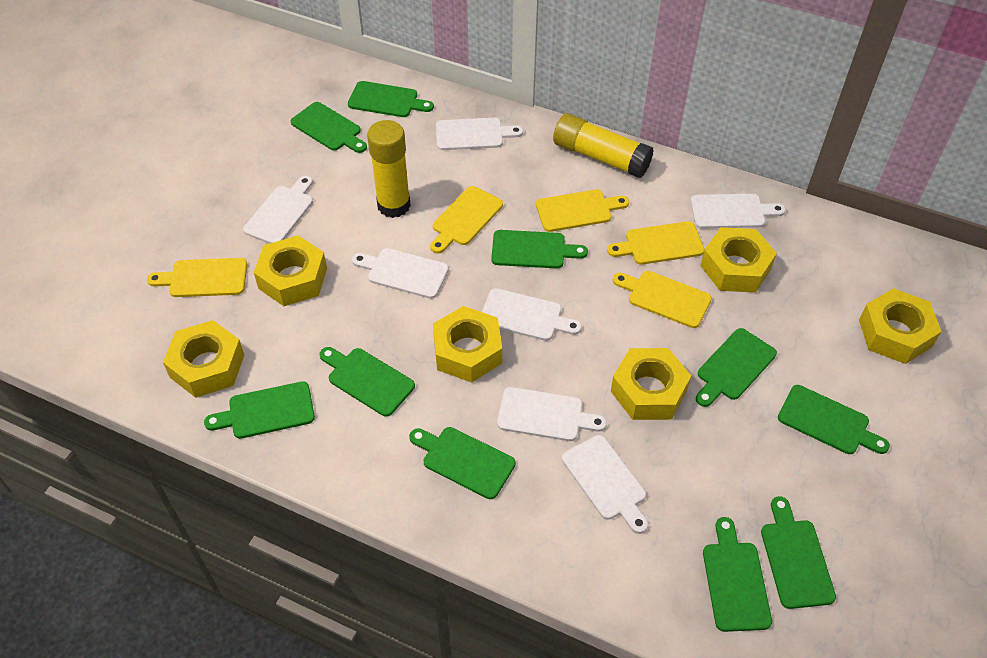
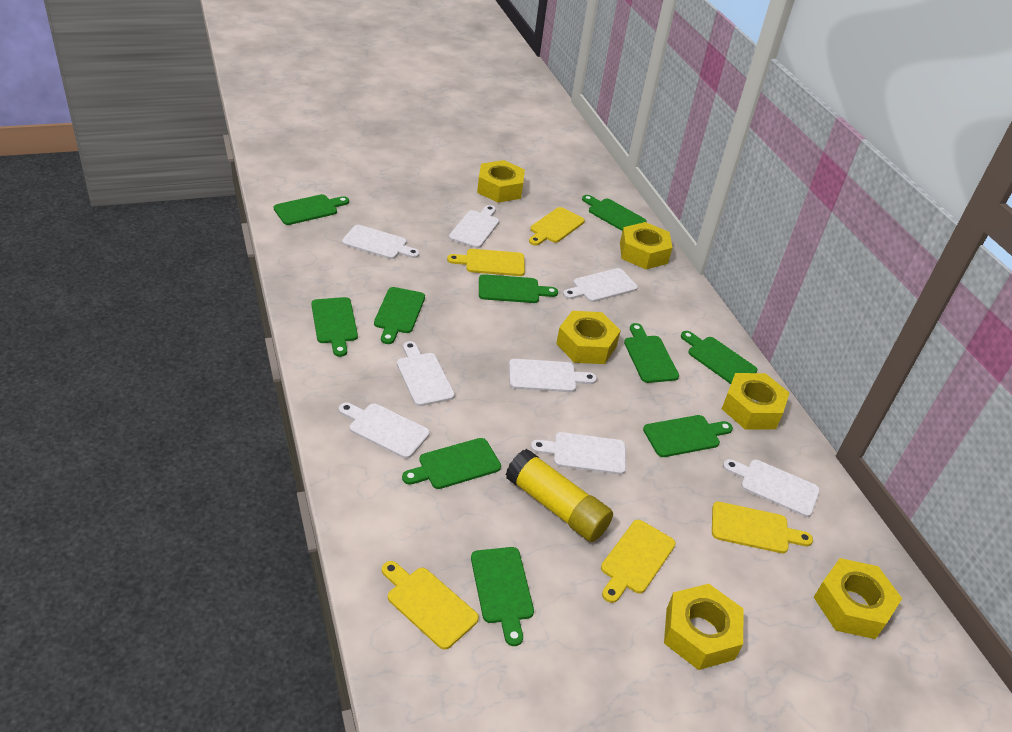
white cutting board: 7 -> 8
yellow glue stick: 2 -> 1

